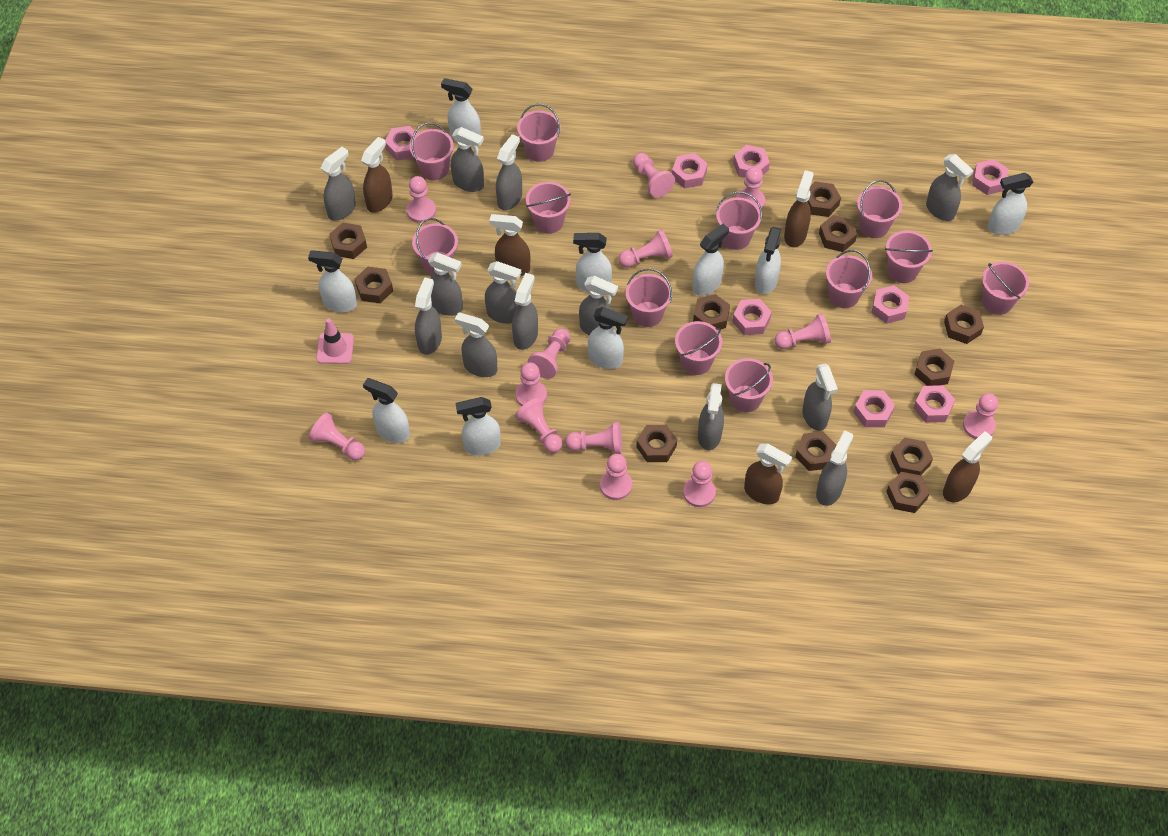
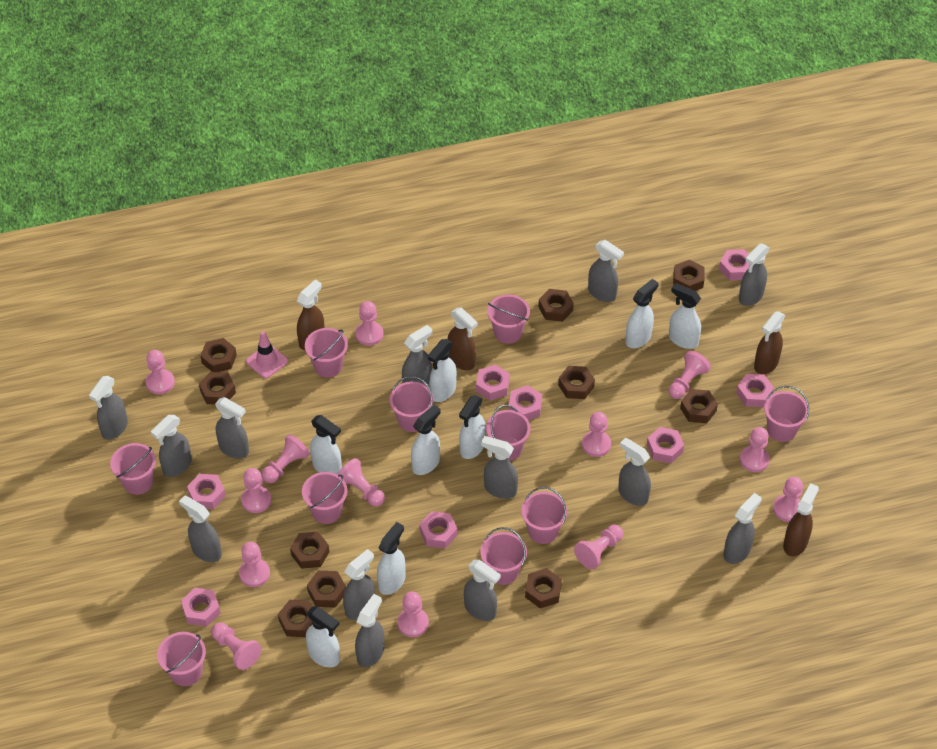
brown nut: 11 -> 10
brown spray bottle: 5 -> 4
pink bucket: 12 -> 10
white spray bottle: 9 -> 8

